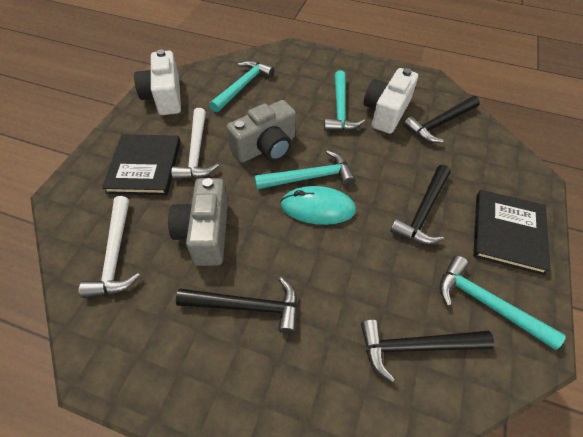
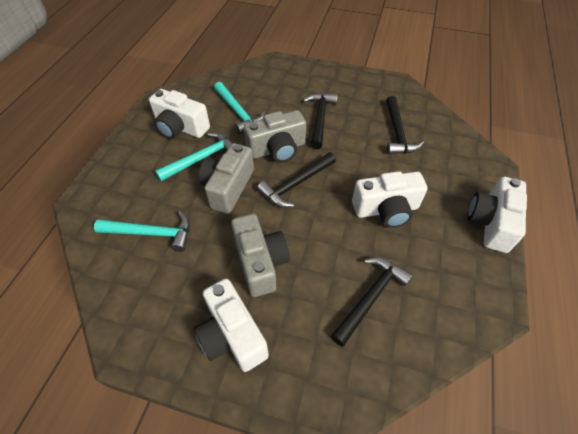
black book: 2 -> 0
grey camera: 2 -> 3
turquoise hammer: 4 -> 3
turquoise mouse: 1 -> 0
white camera: 2 -> 4
white hammer: 2 -> 0

